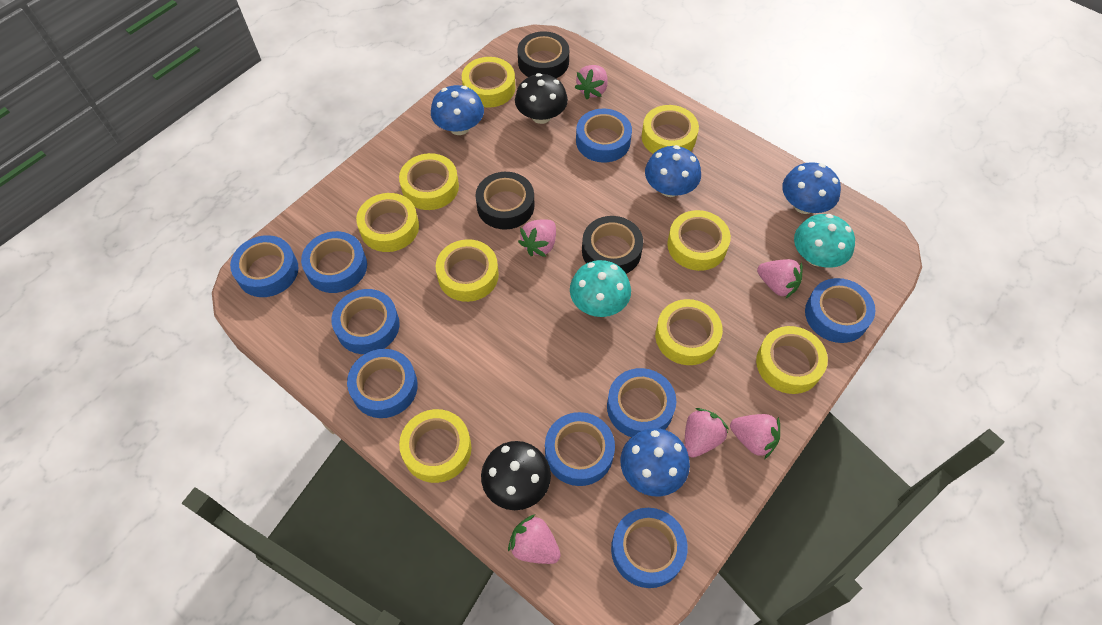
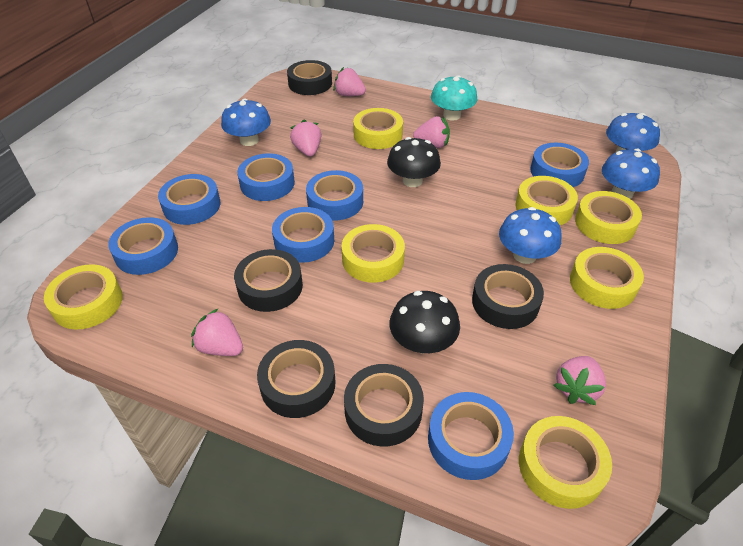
black tape: 3 -> 5
blue tape: 9 -> 7
pink strawberry: 6 -> 5
turquoise mushroom: 2 -> 1
yellow tape: 9 -> 7

